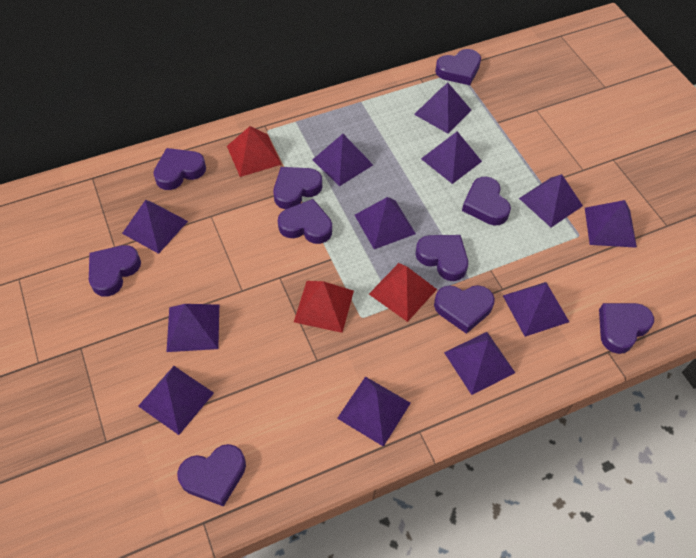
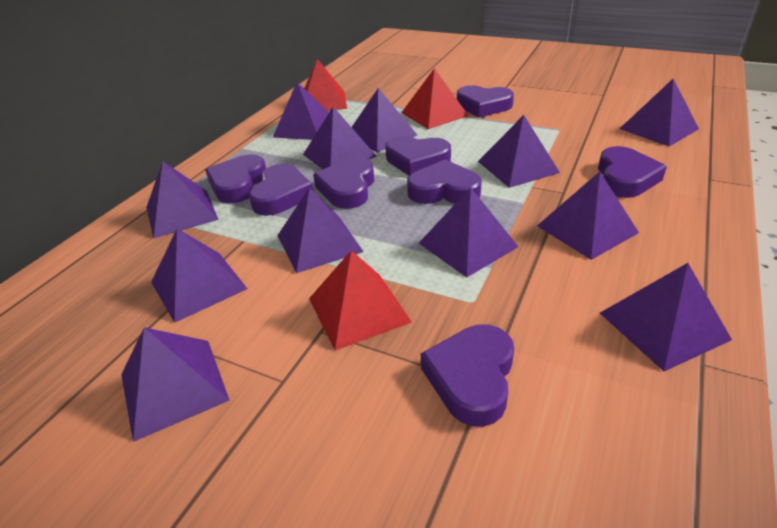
purple heart: 10 -> 8

